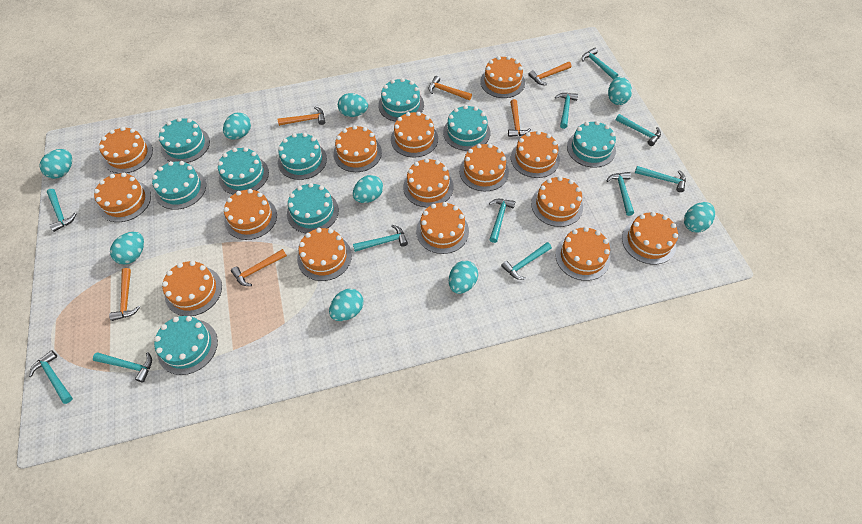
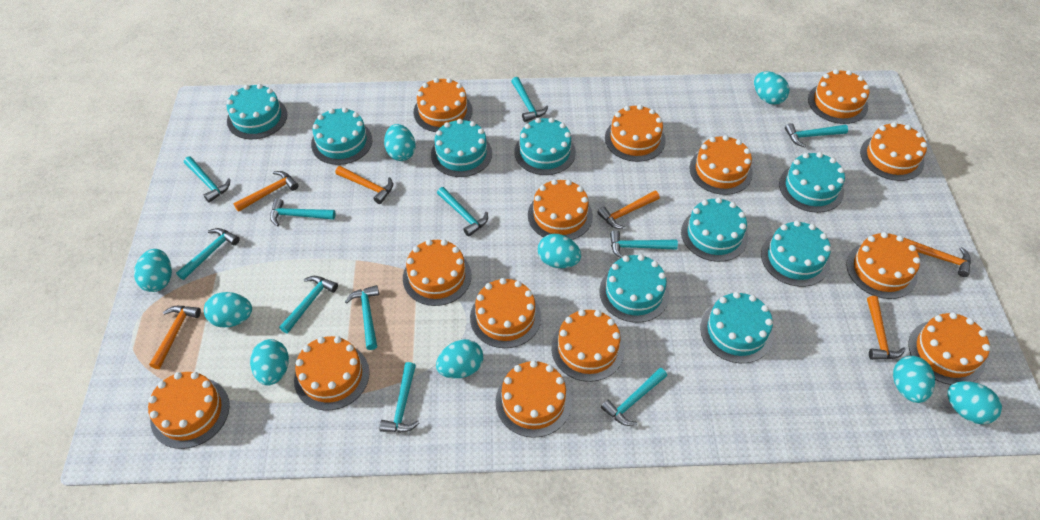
orange cake: 15 -> 14

